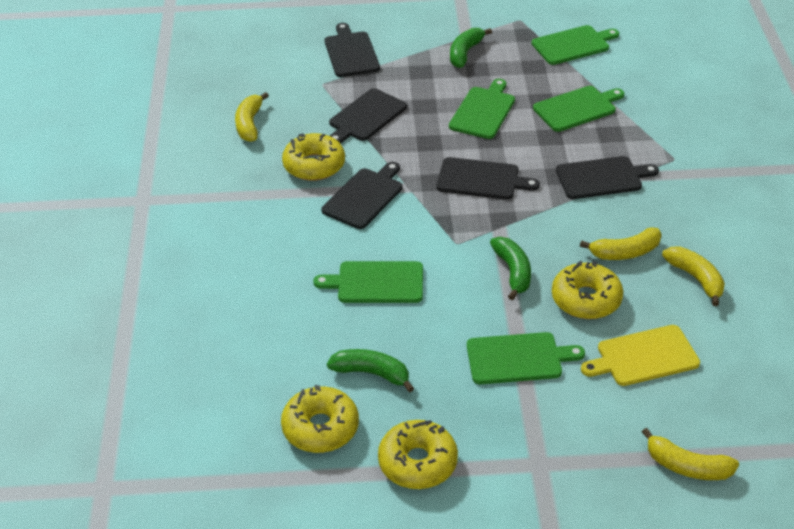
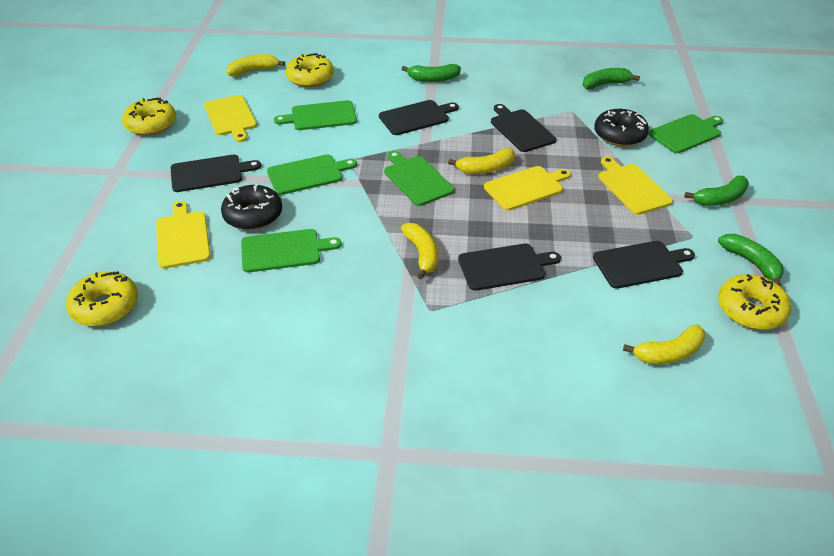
black donut: 0 -> 2
green banana: 3 -> 4
yellow cutting board: 1 -> 4

